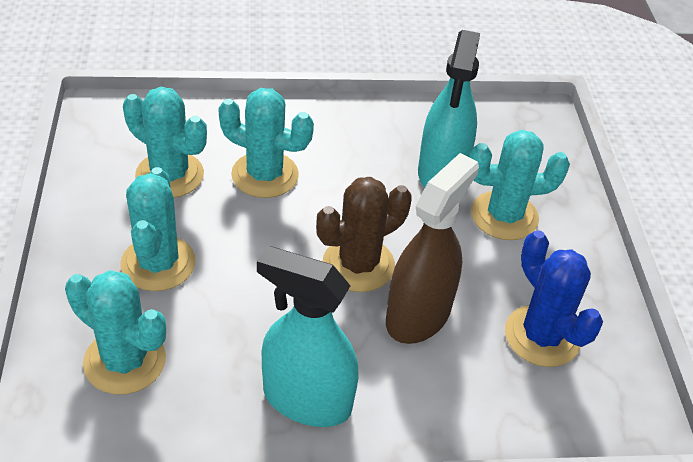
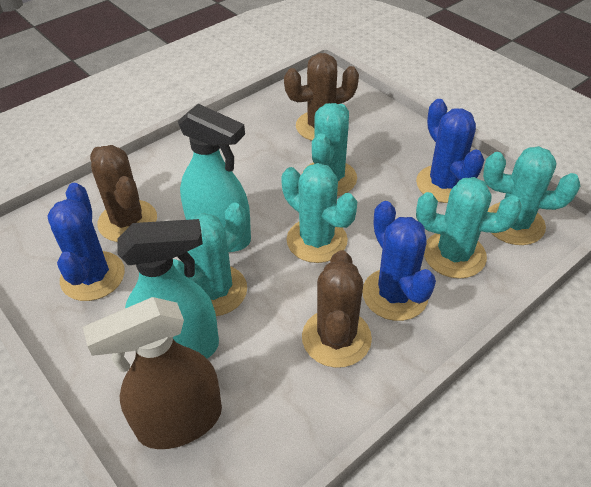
blue cactus: 1 -> 3
brown cactus: 1 -> 3

